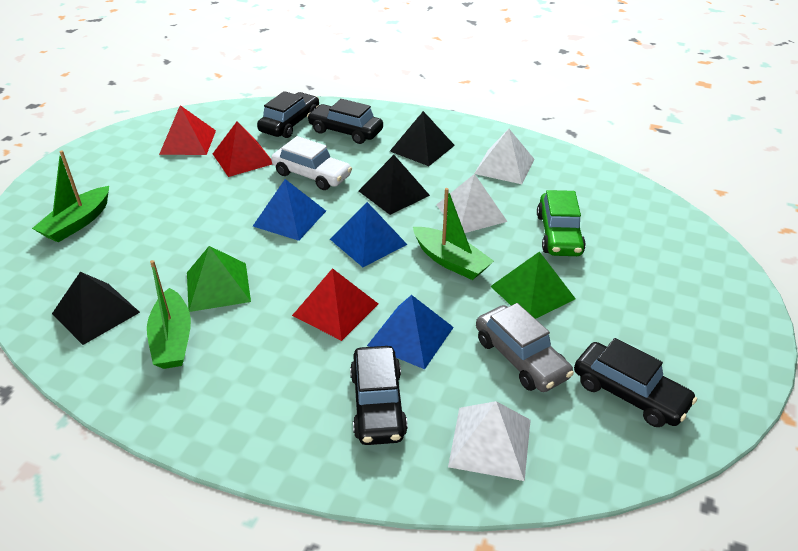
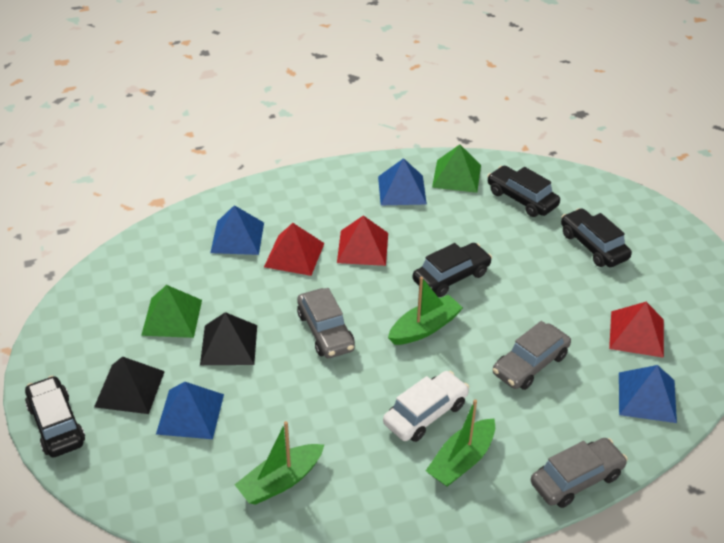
black pyramid: 3 -> 2
blue pyramid: 3 -> 4
green car: 1 -> 0
grey car: 1 -> 3
white pyramid: 3 -> 0

